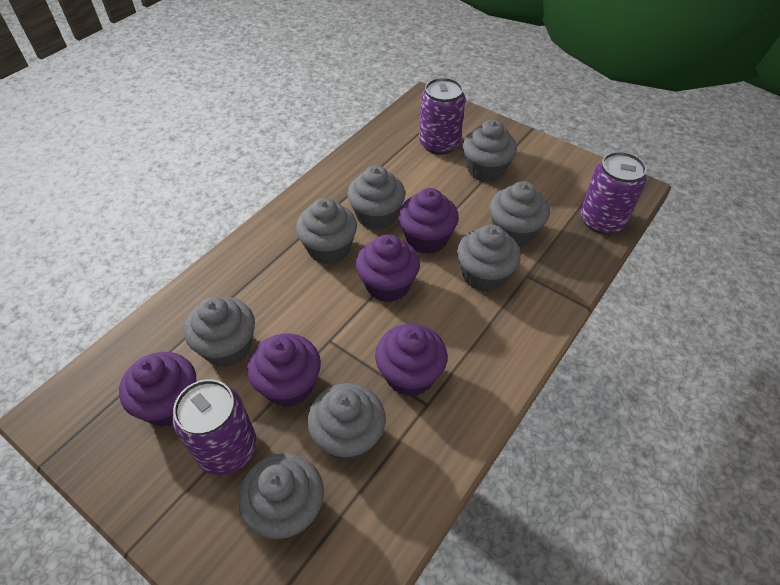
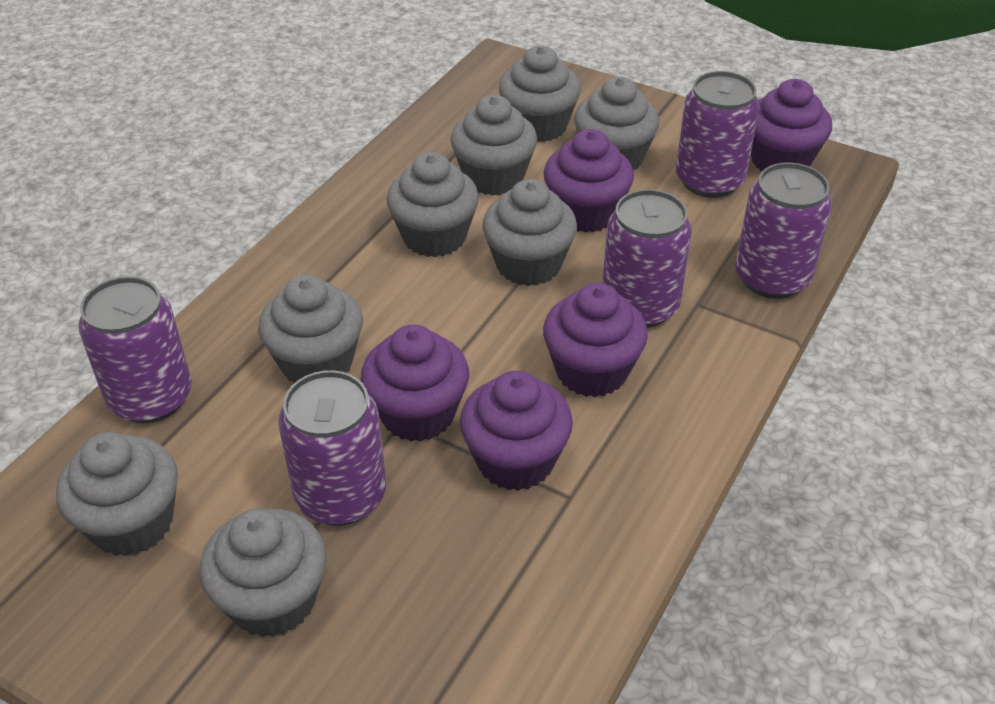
purple can: 3 -> 5

